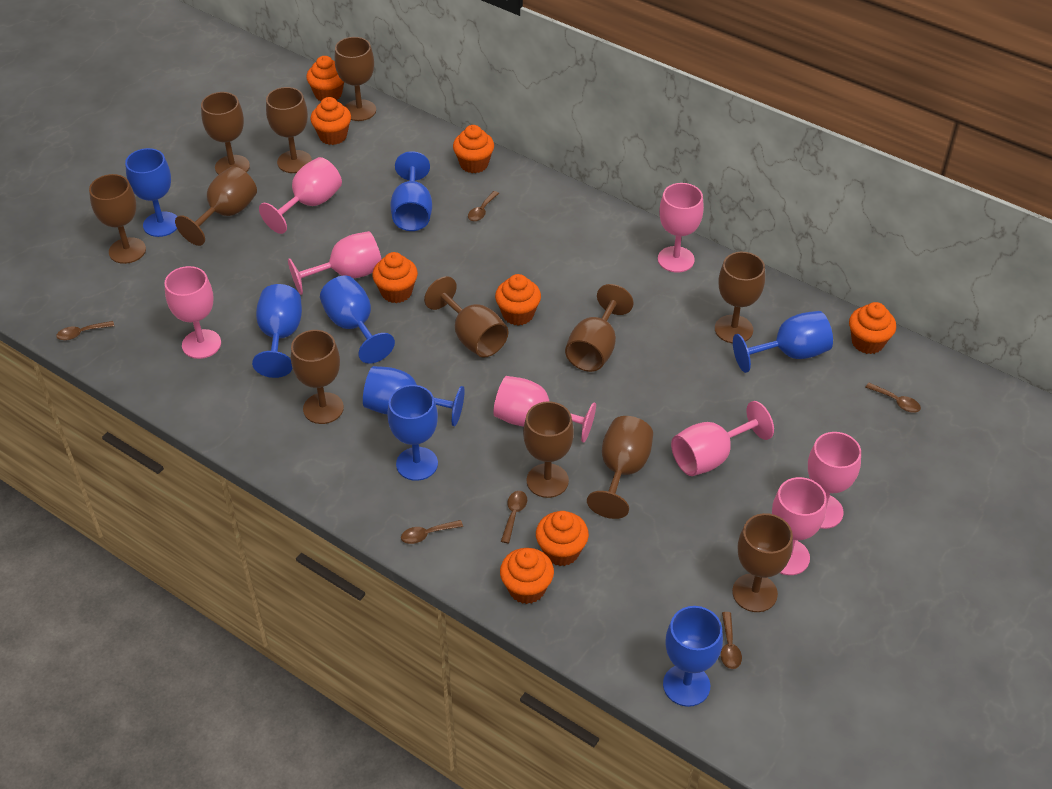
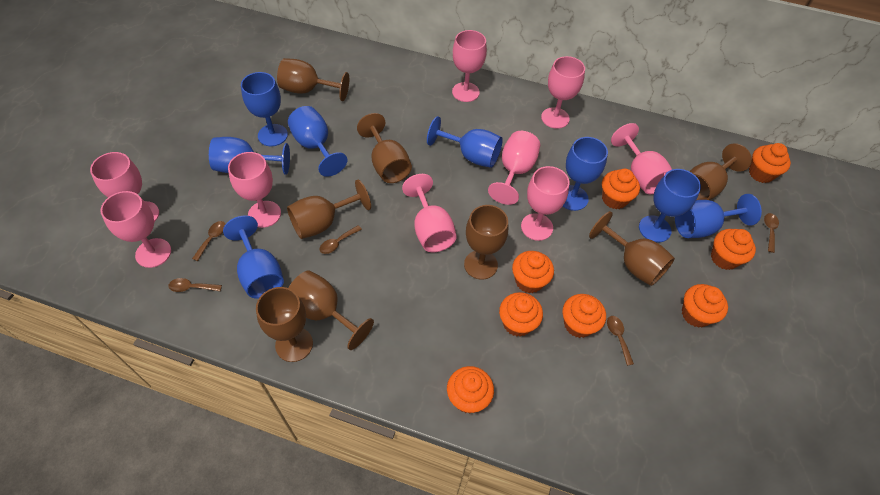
brown goblet: 12 -> 8
brown spoon: 6 -> 5
pink goblet: 8 -> 9

